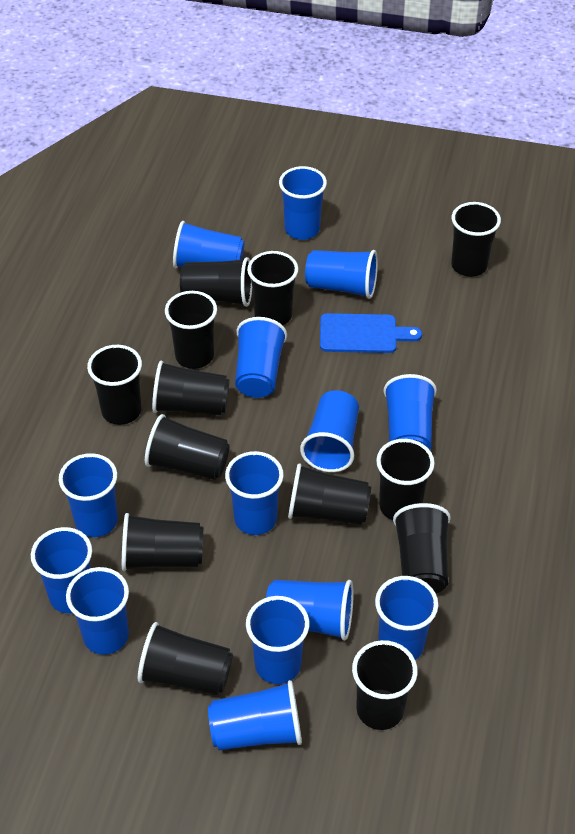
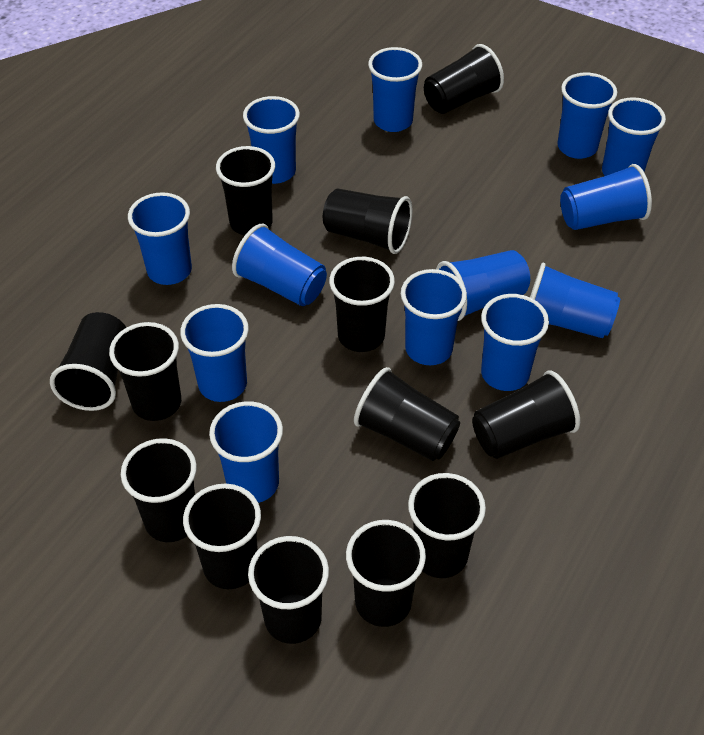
blue cup: 14 -> 13
blue cutting board: 1 -> 0

